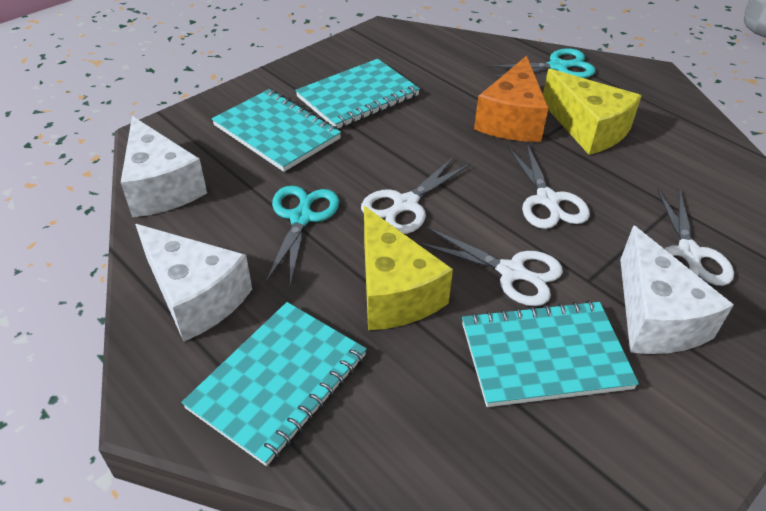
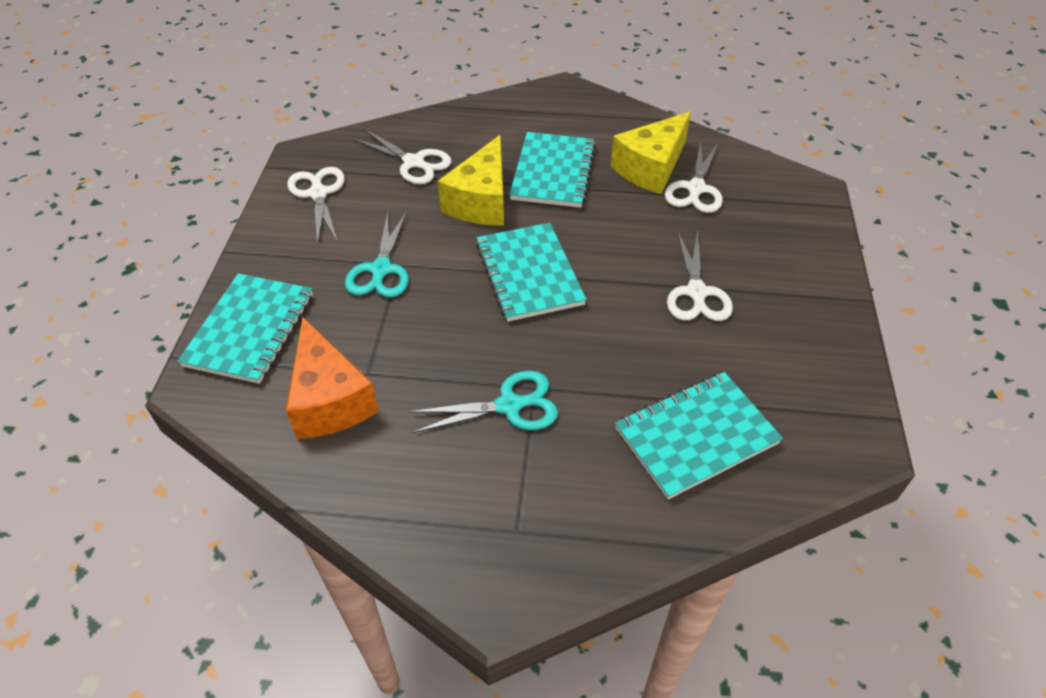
white cheese: 3 -> 0

